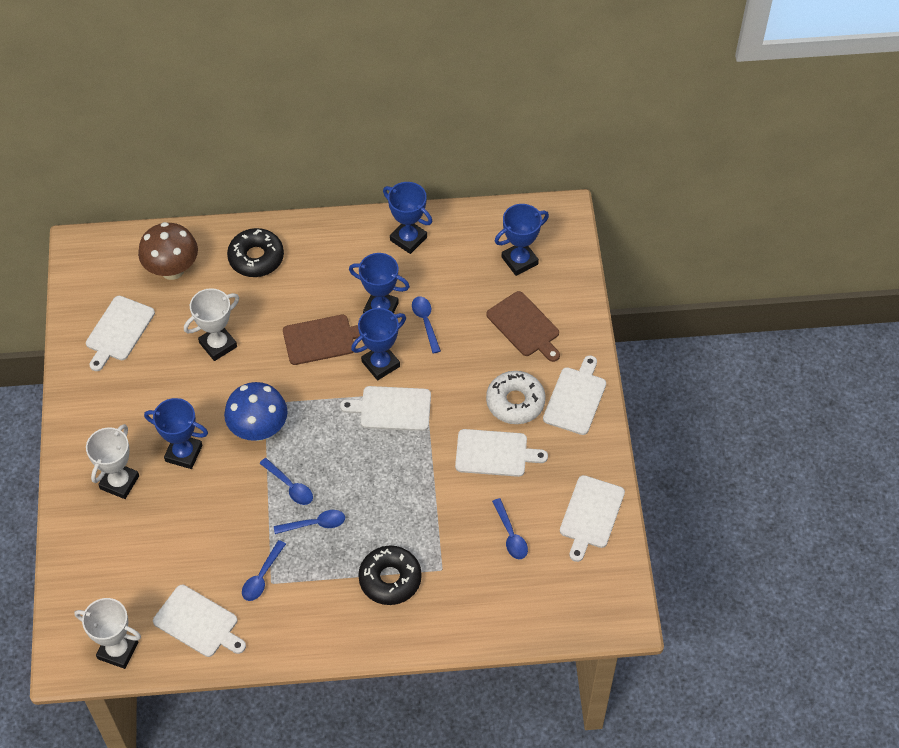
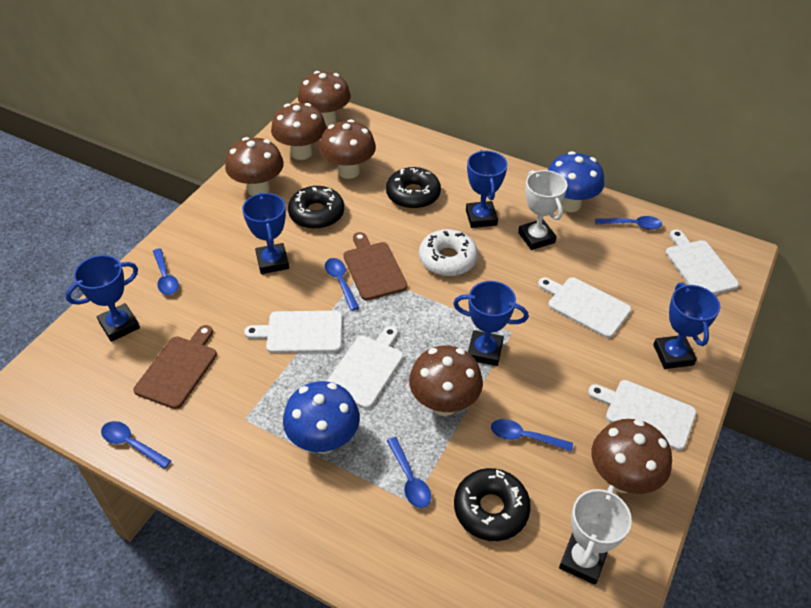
black donut: 2 -> 3
blue mushroom: 1 -> 2
blue spoon: 5 -> 6
brown mushroom: 1 -> 6
white cutting board: 6 -> 5
white trophy: 3 -> 2

